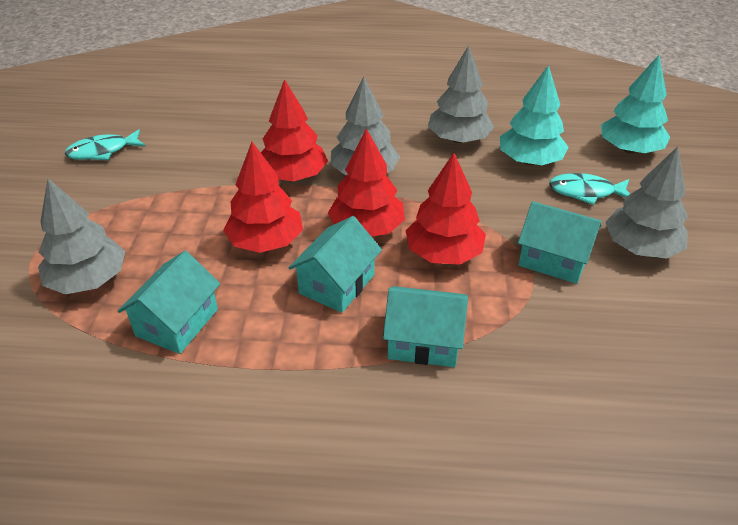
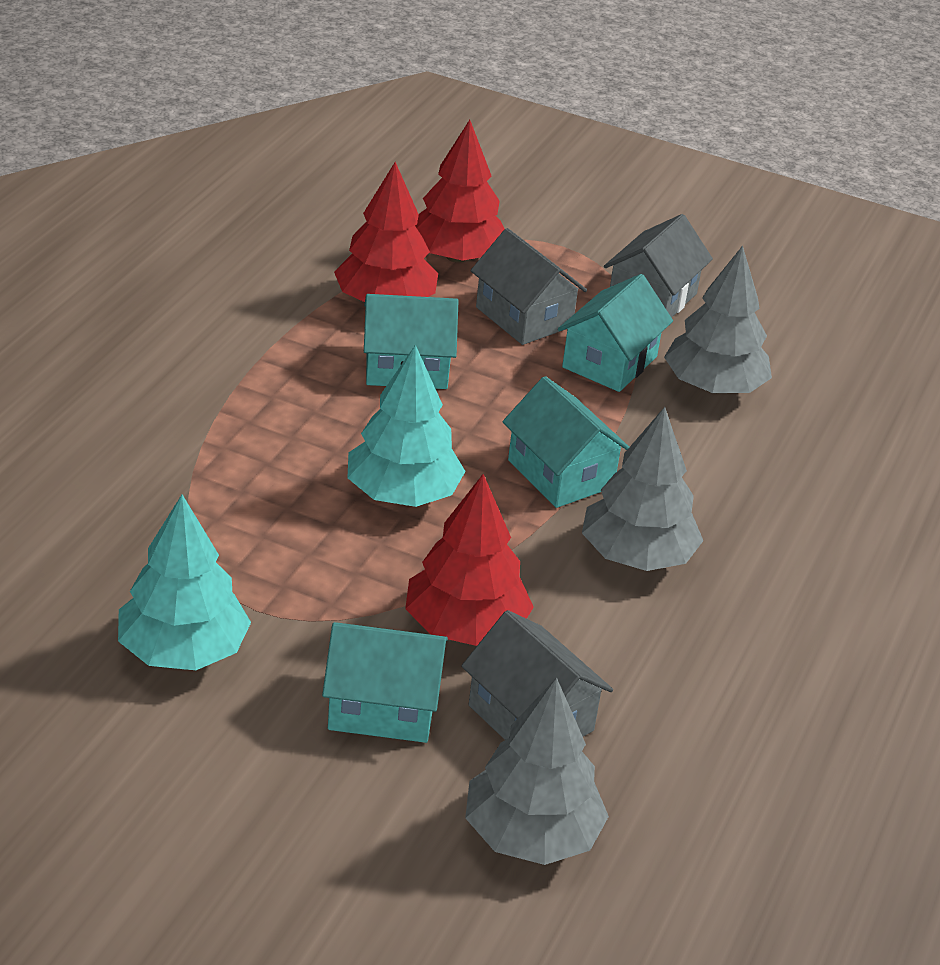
grey house: 0 -> 3
grey tree: 4 -> 3
red tree: 4 -> 3
turquoise fish: 2 -> 0

